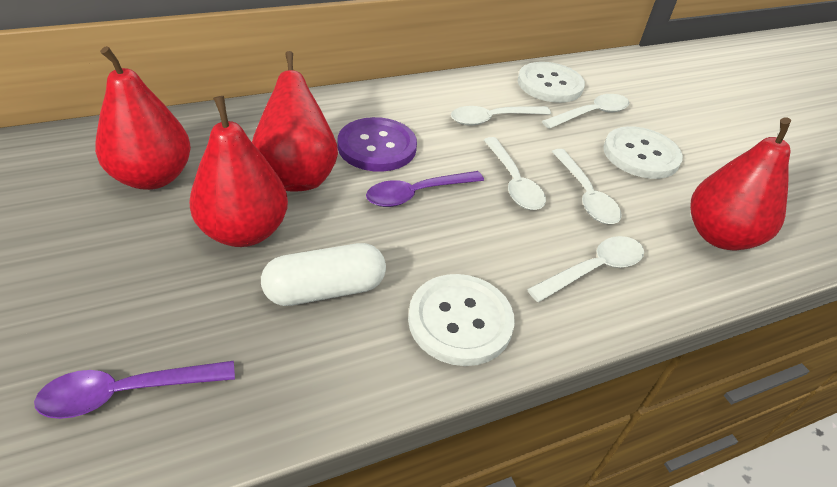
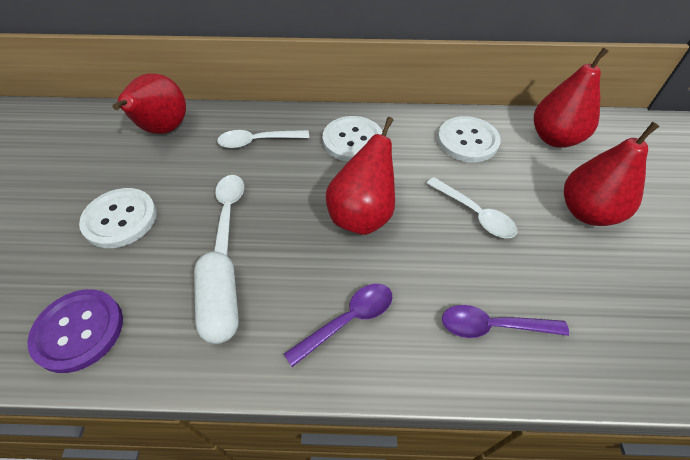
white spoon: 5 -> 3

